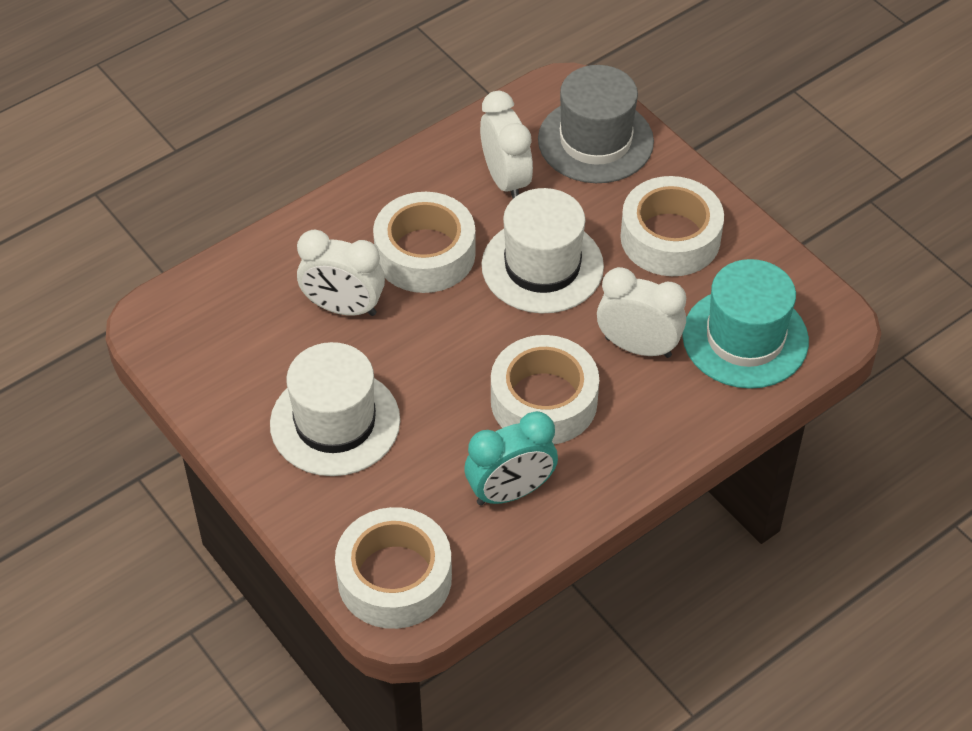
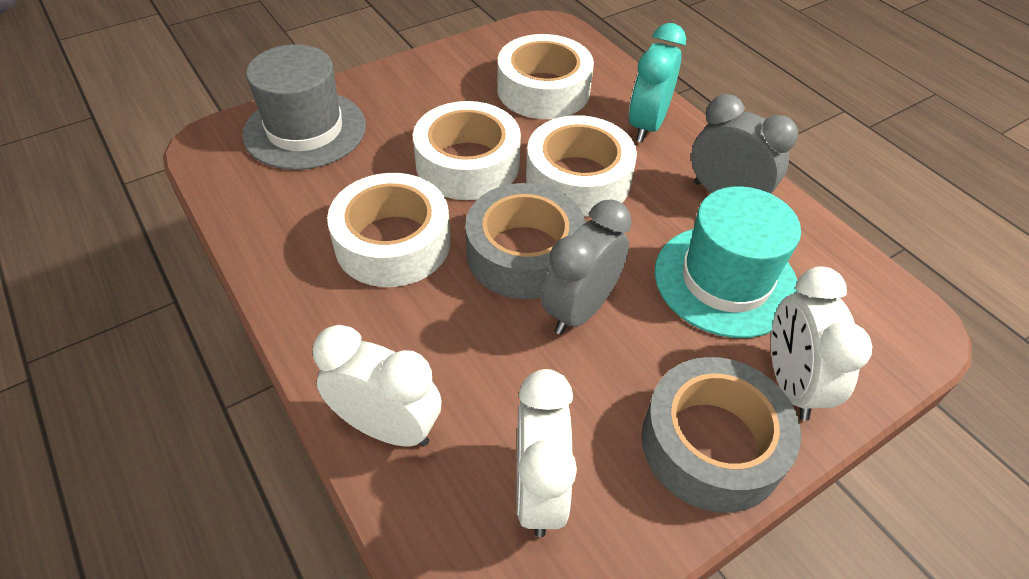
grey clock: 0 -> 2
grey tape: 0 -> 2
white hat: 2 -> 0

